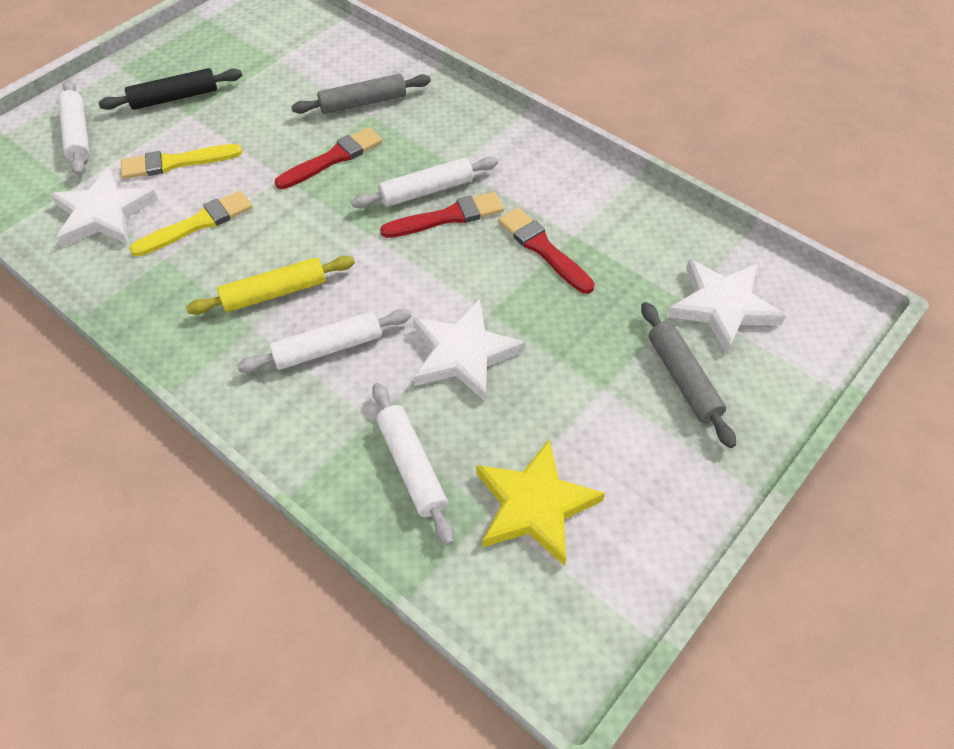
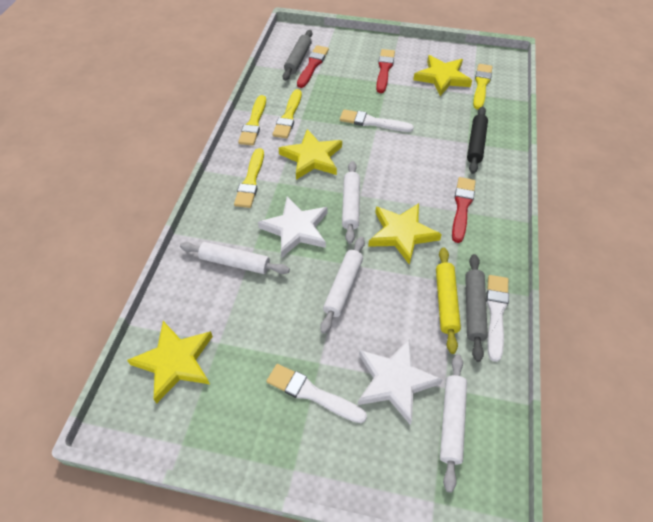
white brush: 0 -> 3
white star: 3 -> 2
yellow brush: 2 -> 4
yellow star: 1 -> 4

